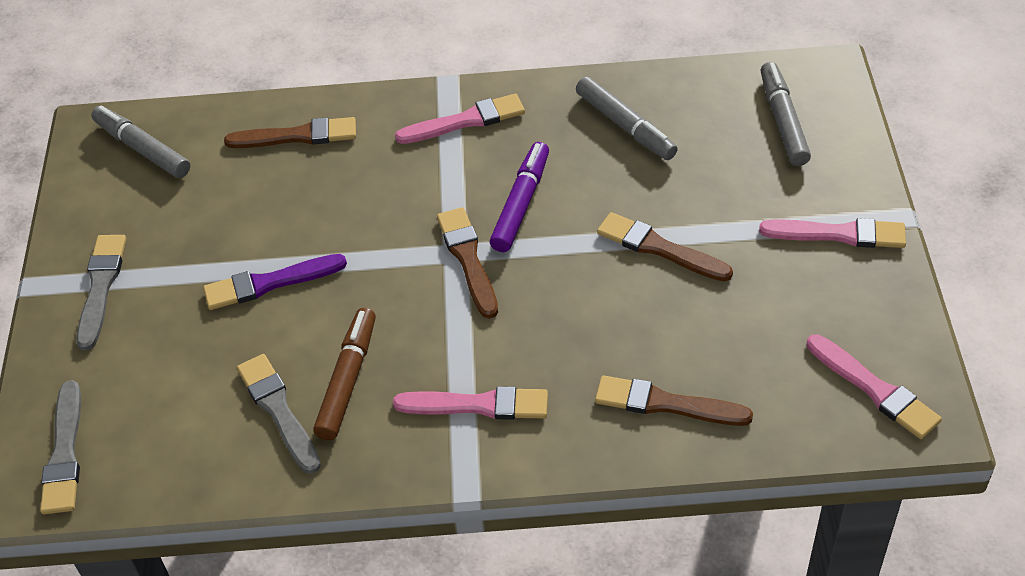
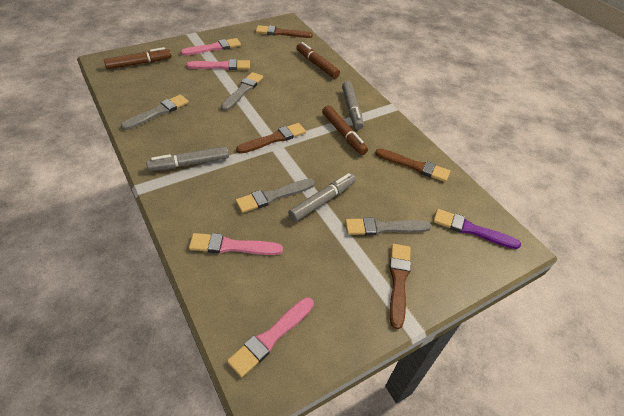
brown marker: 1 -> 3
grey brush: 3 -> 4
purple marker: 1 -> 0

